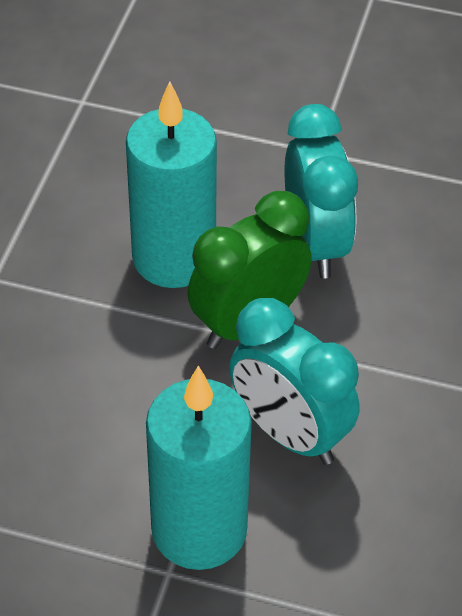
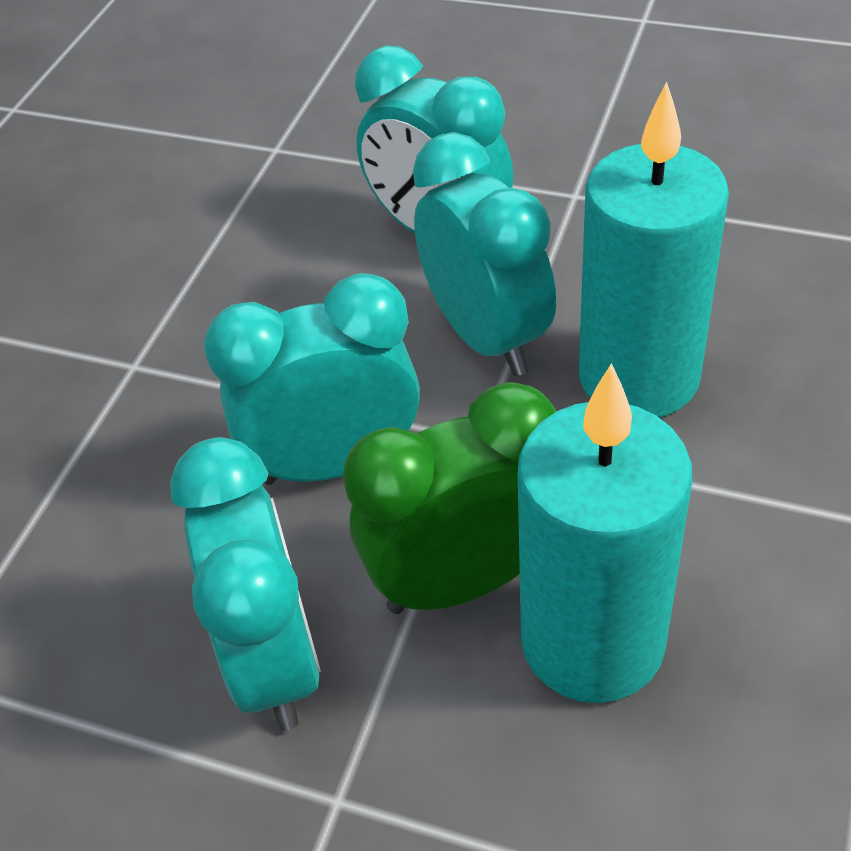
turquoise clock: 2 -> 4

